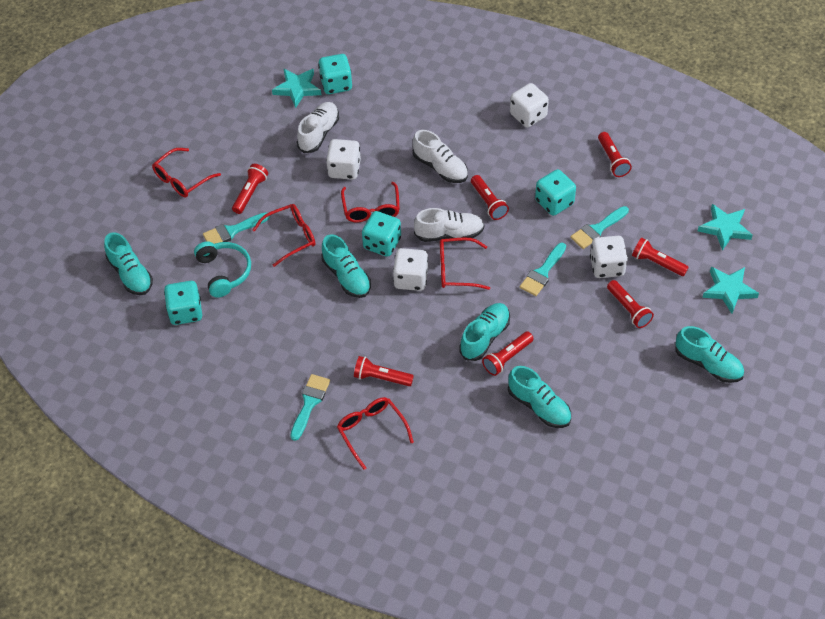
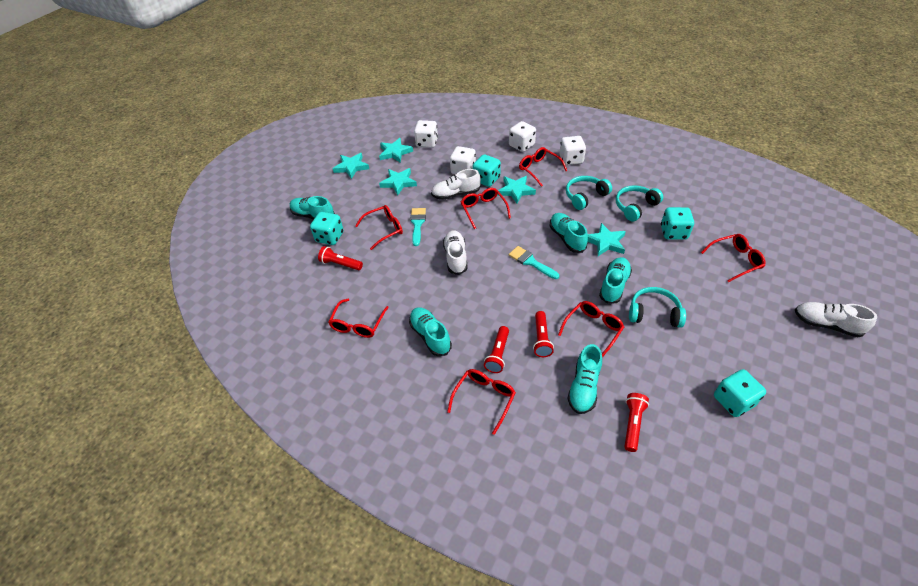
red flashlight: 7 -> 4
red glasses: 5 -> 7
turquoise brush: 4 -> 2
turquoise headphones: 1 -> 3
turquoise star: 3 -> 5

